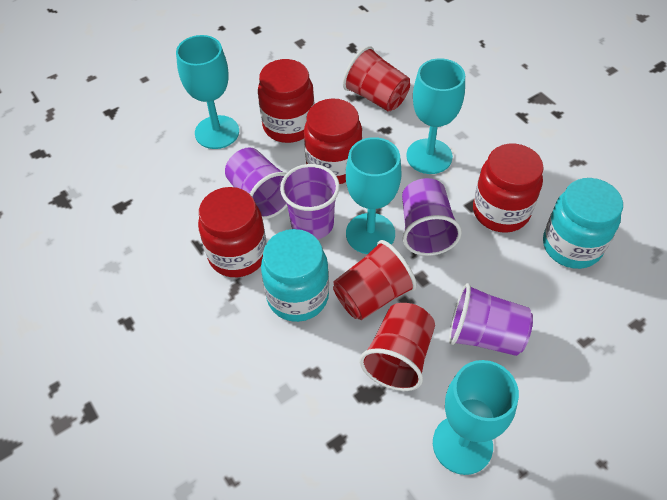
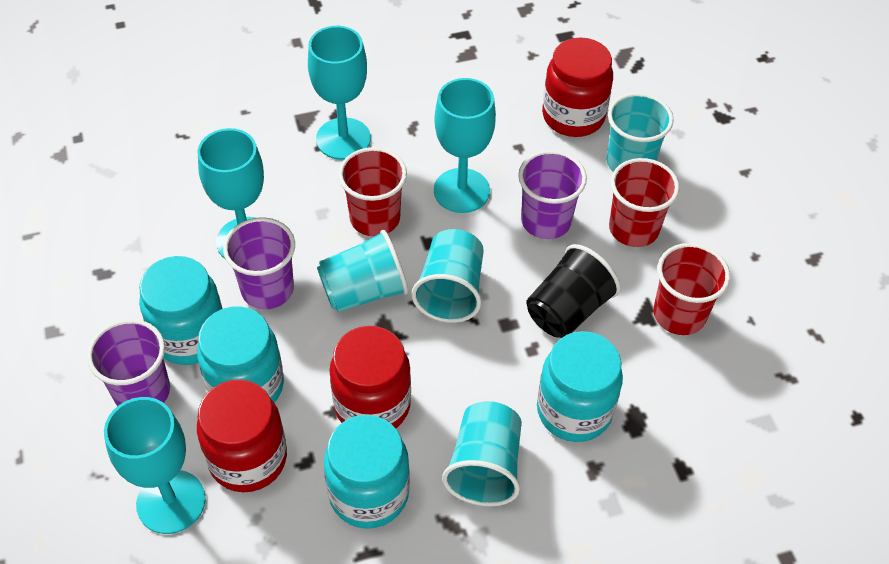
black cup: 0 -> 1
purple cup: 4 -> 3
red jar: 4 -> 3
turquoise cup: 0 -> 4
turquoise jar: 2 -> 4

